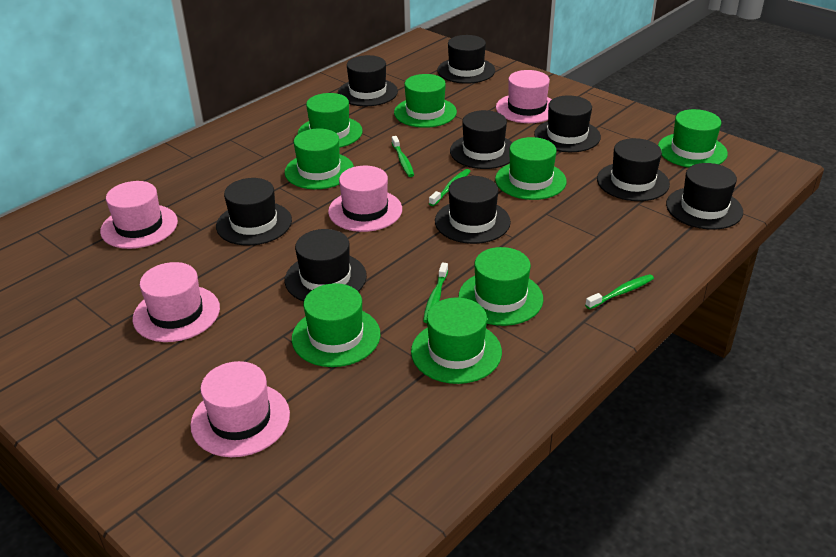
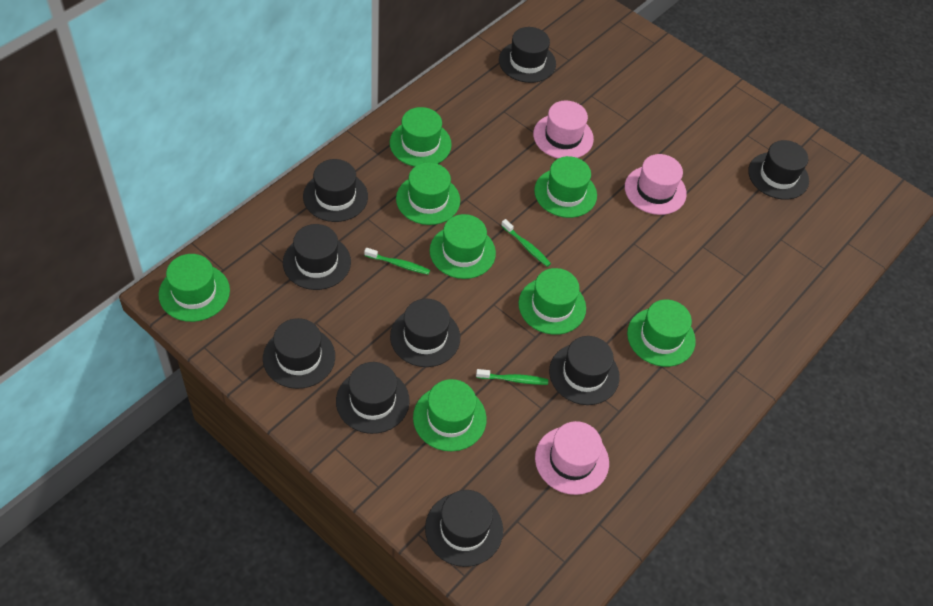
green toothbrush: 4 -> 3
pink hat: 5 -> 3

